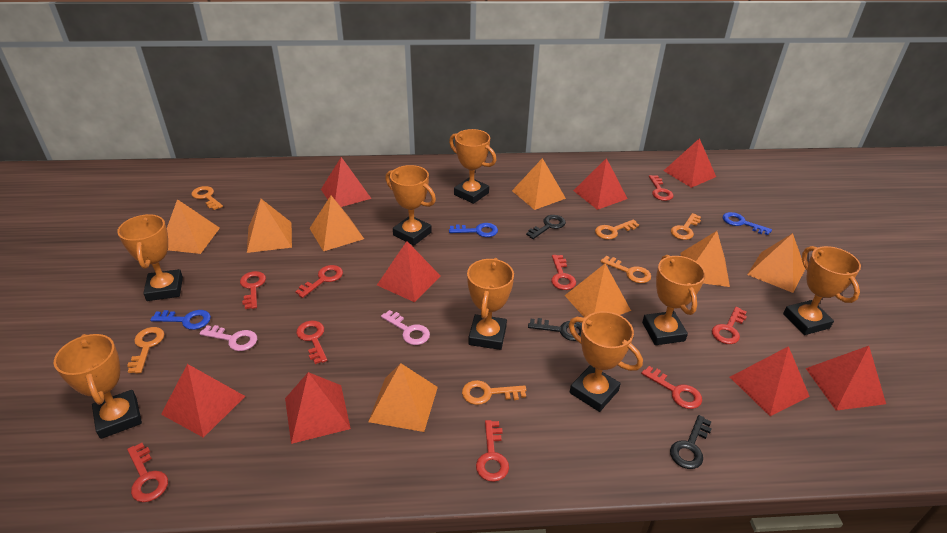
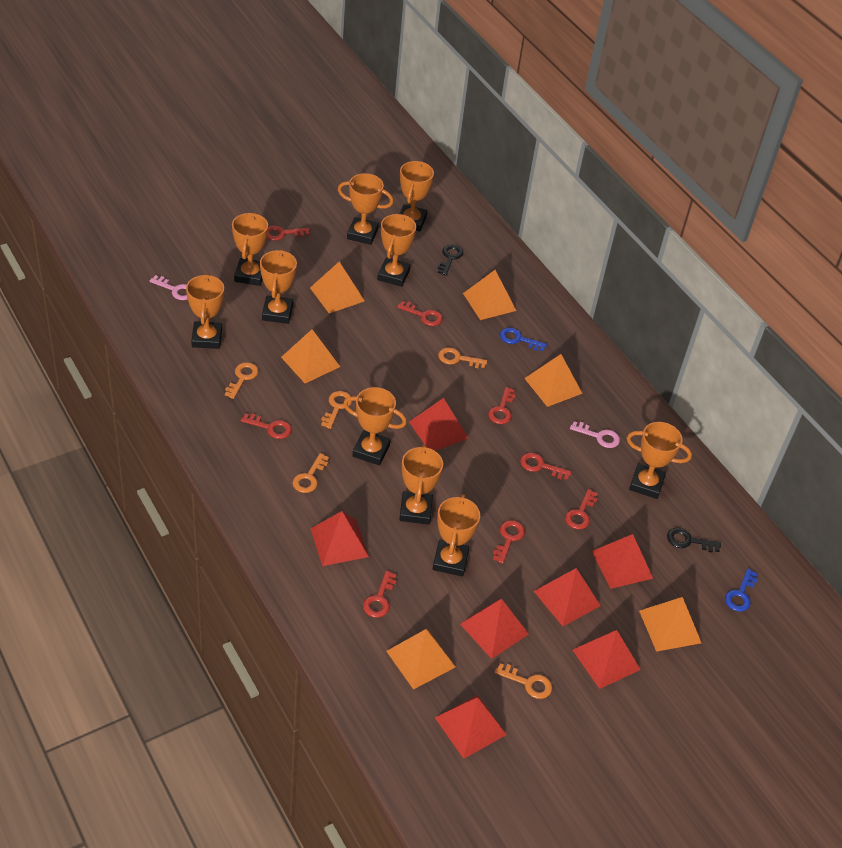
black key: 3 -> 2
blue key: 3 -> 2
orange key: 6 -> 5
orange pyramid: 8 -> 6
orange trophy: 8 -> 10
red key: 9 -> 8
red pyramid: 8 -> 7

